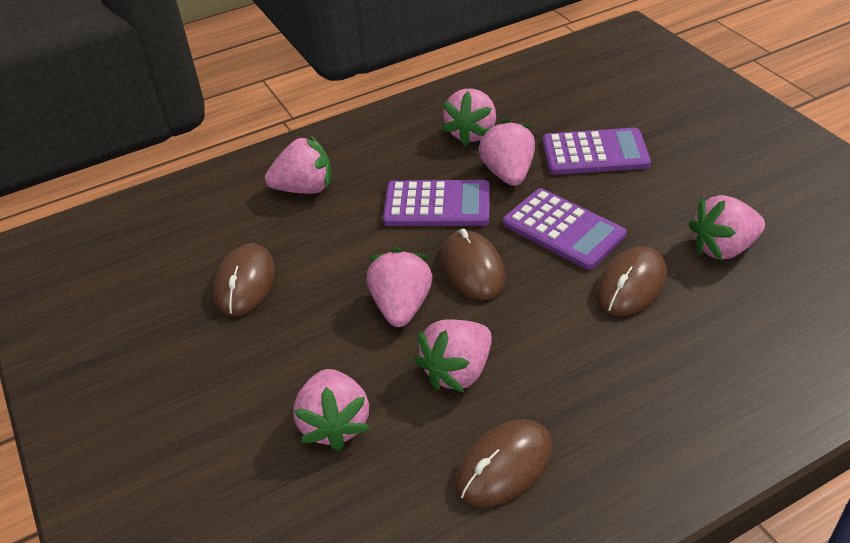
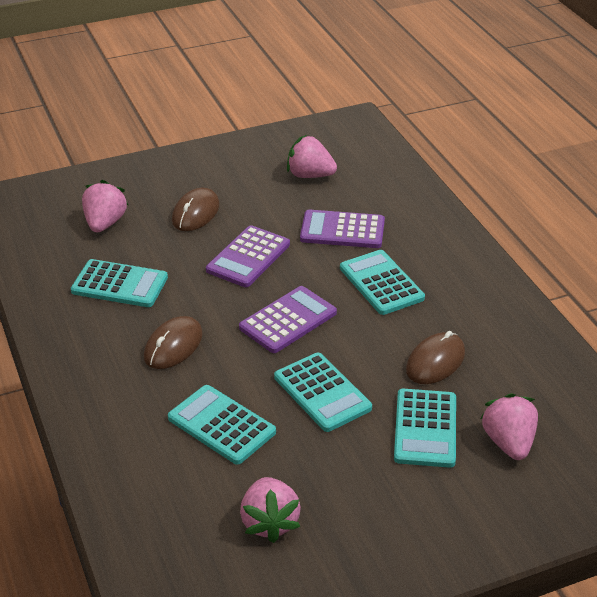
brown mouse: 4 -> 3
pink strawberry: 7 -> 4
turquoise calculator: 0 -> 5

